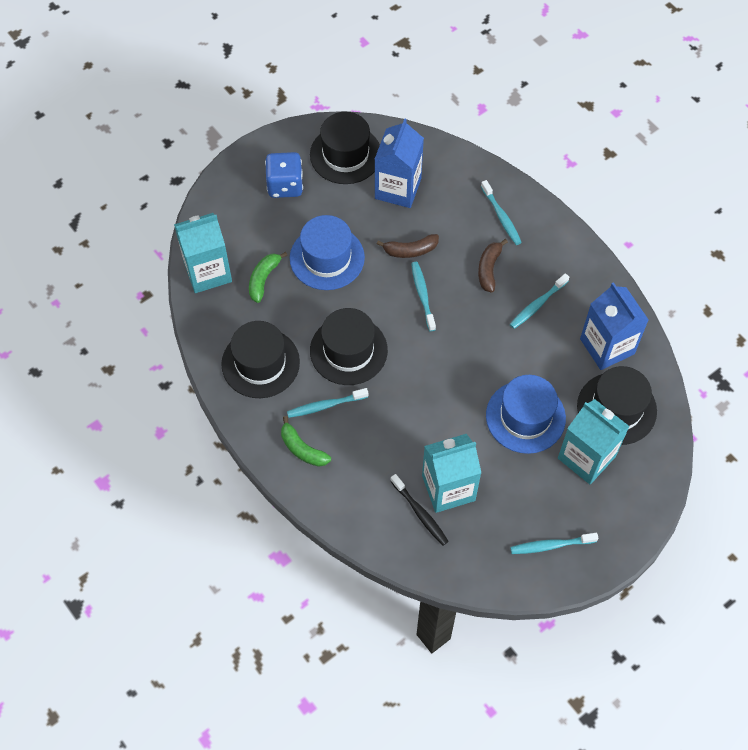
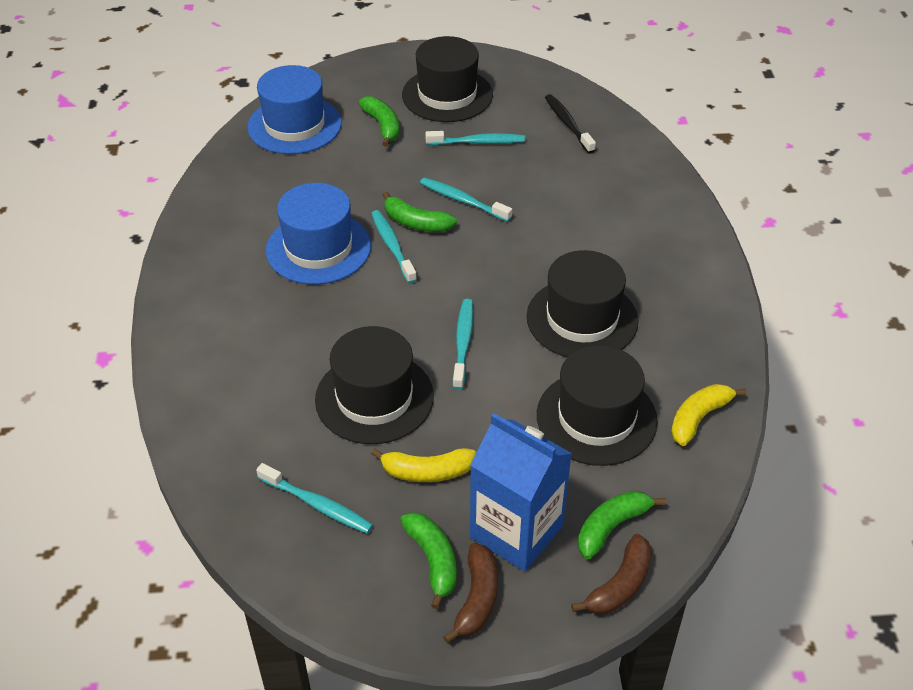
blue carton: 2 -> 1
blue dice: 1 -> 0
green banana: 2 -> 4
turquoise carton: 3 -> 0
yellow banana: 0 -> 2

